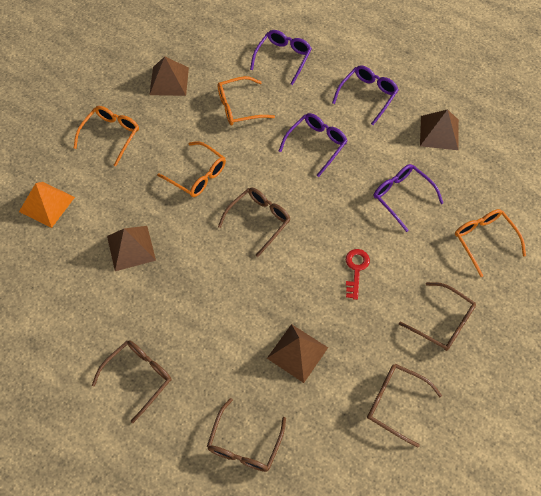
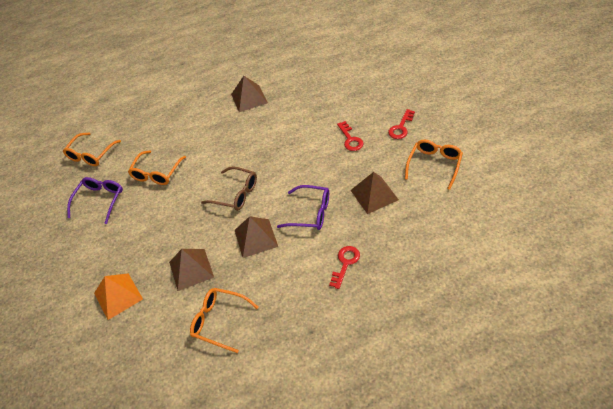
brown glasses: 5 -> 1
purple glasses: 4 -> 2
red key: 1 -> 3

